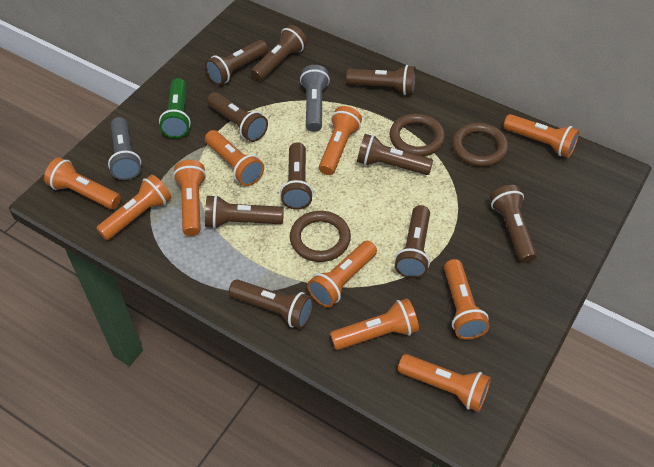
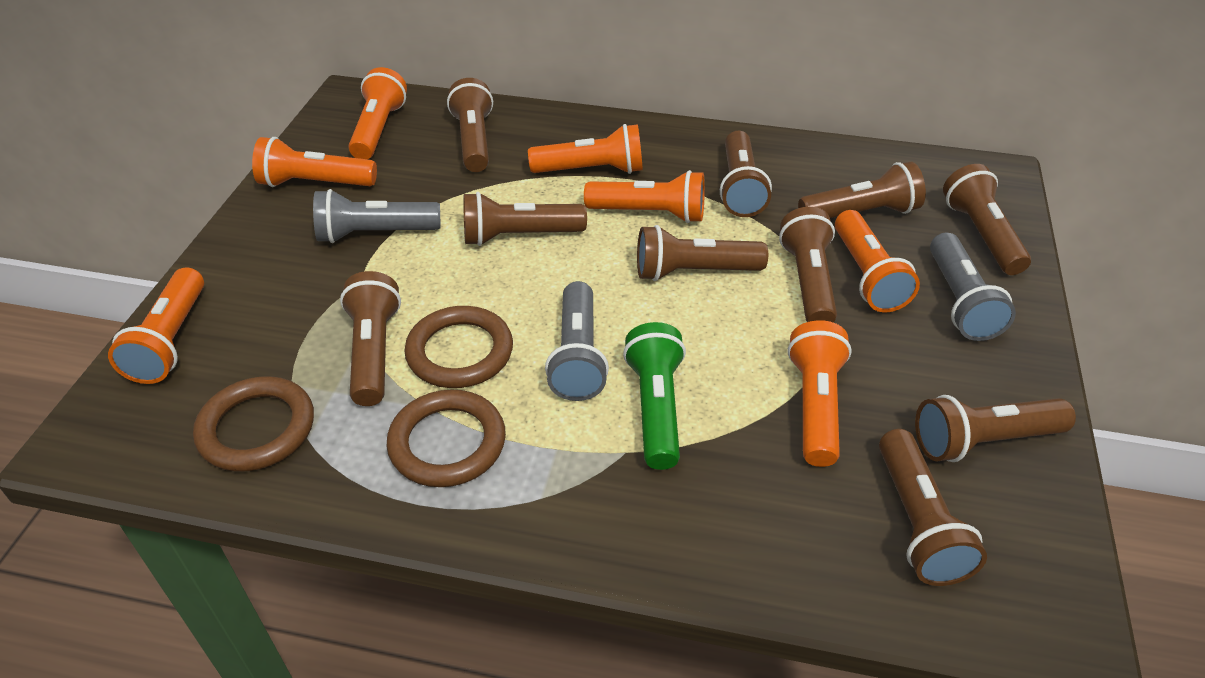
grey flashlight: 2 -> 3
orange flashlight: 10 -> 7

